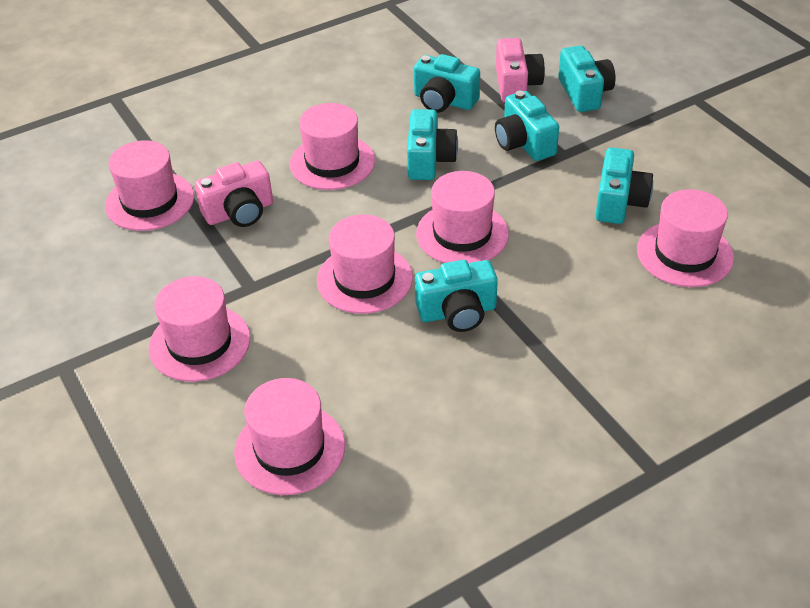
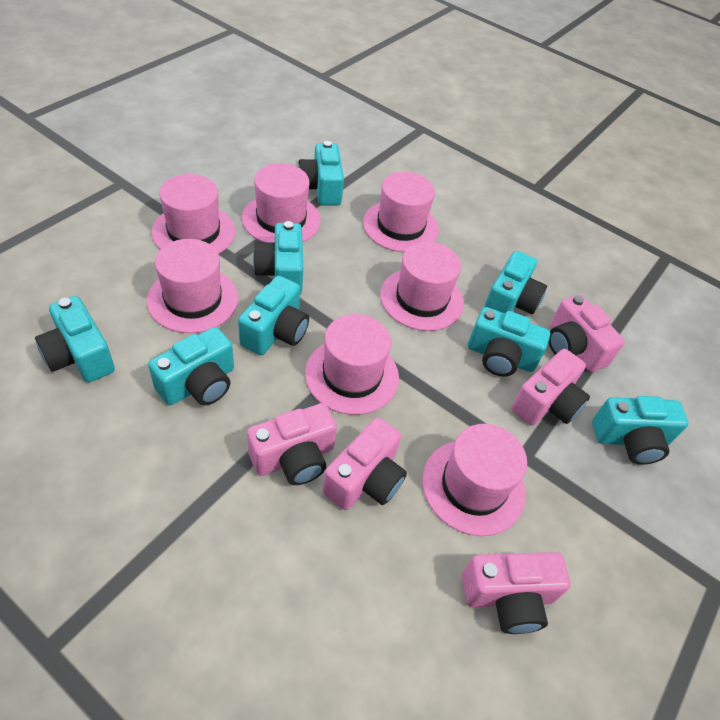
pink camera: 2 -> 5
turquoise camera: 6 -> 8

